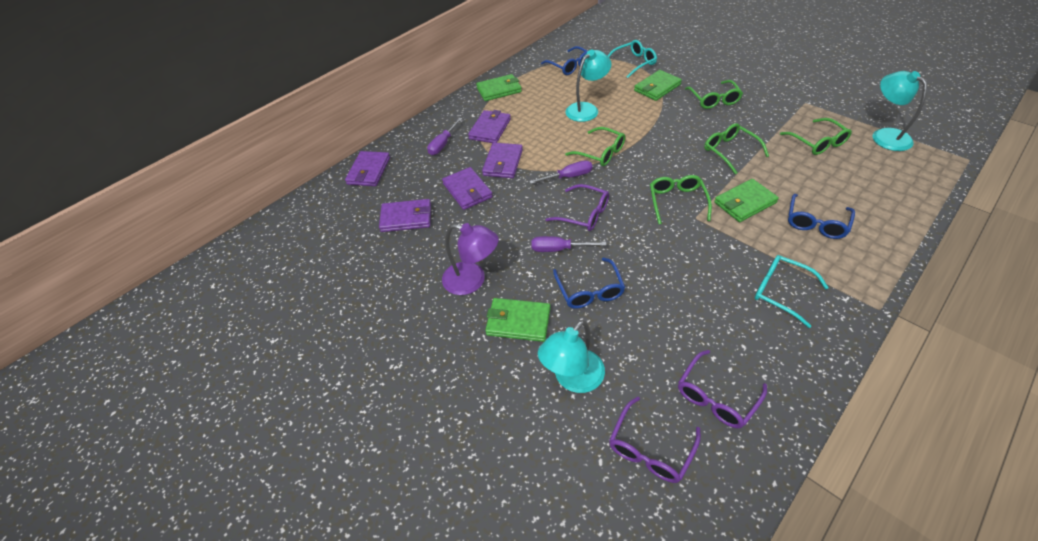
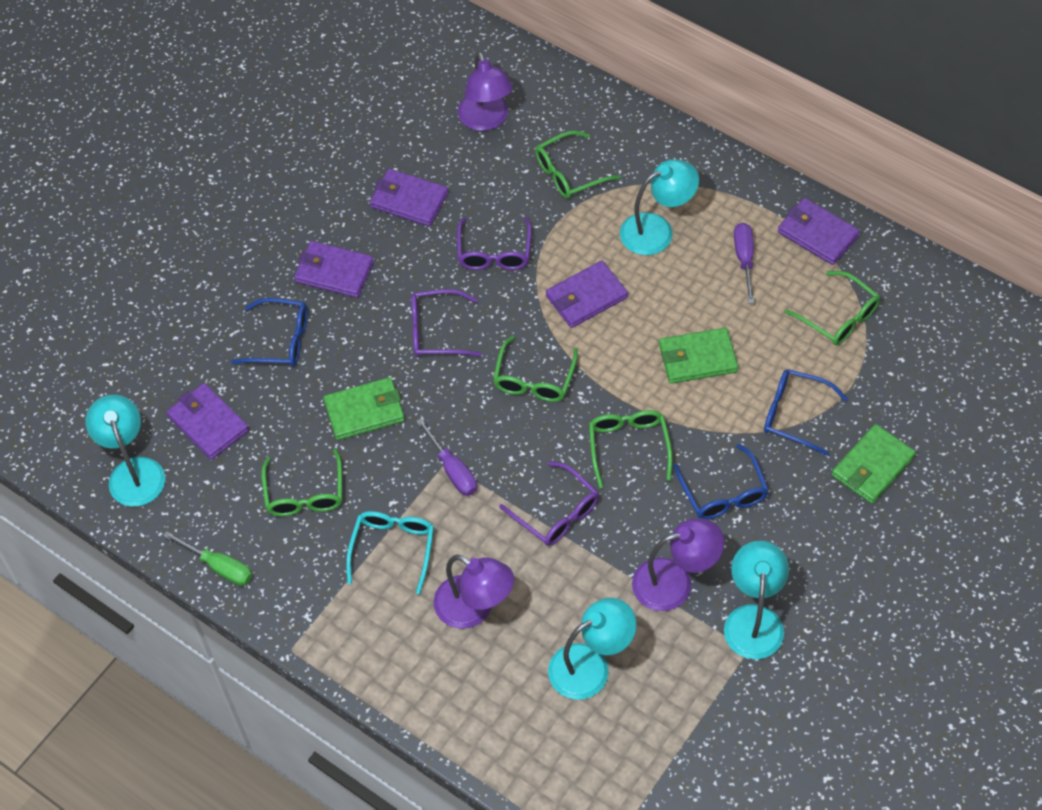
green screwdriver: 0 -> 1
green wallet: 4 -> 3
purple lamp: 1 -> 3
purple screwdriver: 3 -> 2
turquoise glasses: 2 -> 1
turquoise lamp: 3 -> 4

